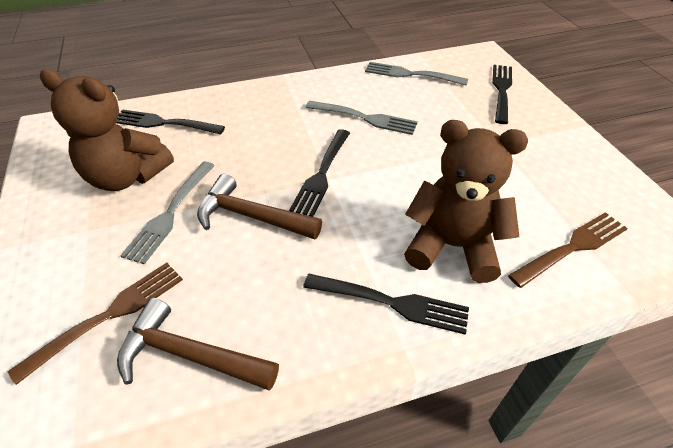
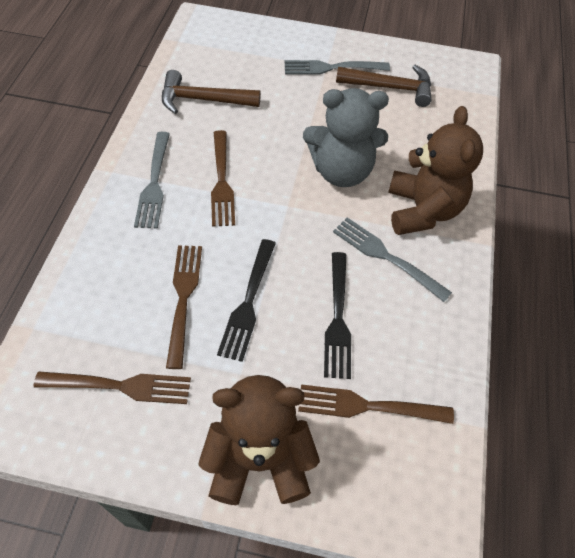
black fork: 4 -> 2
brown fork: 2 -> 4
grey teddy bear: 0 -> 1

